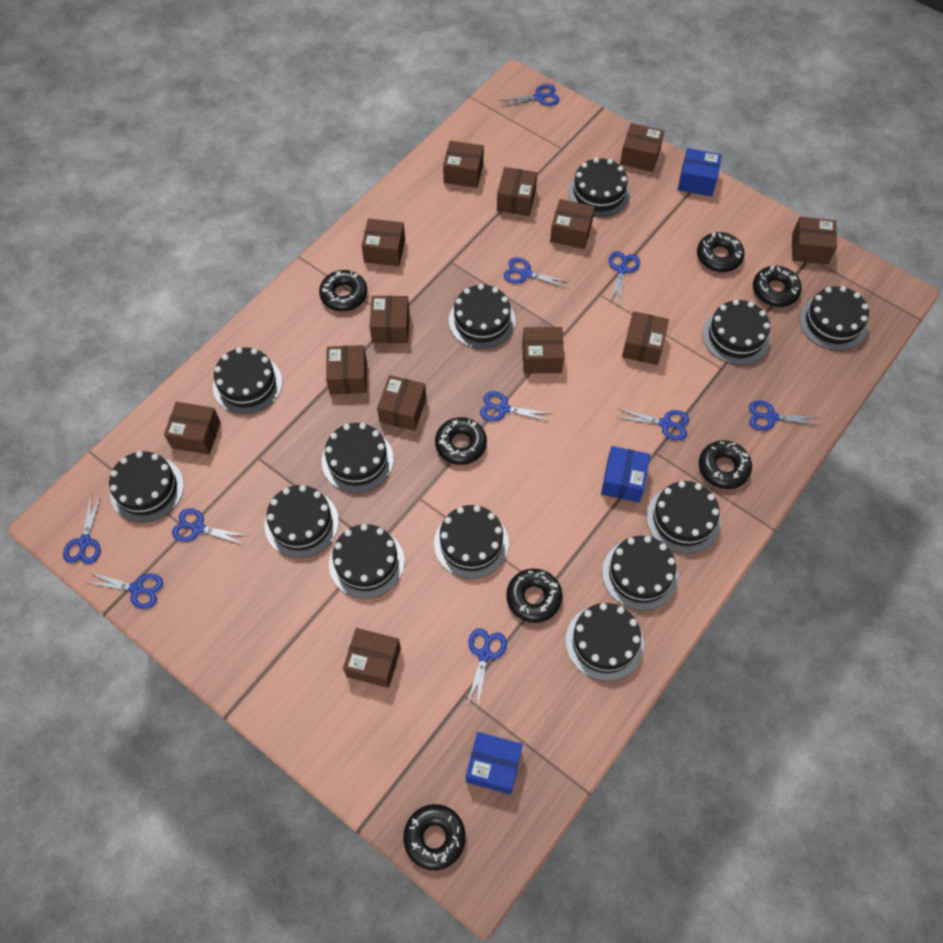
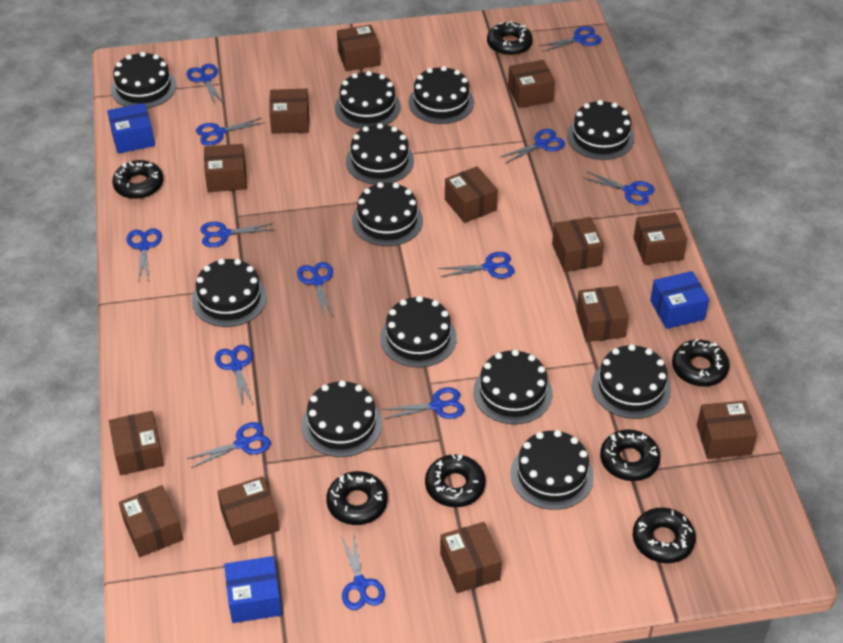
black cake: 13 -> 12
blue scissors: 10 -> 13

